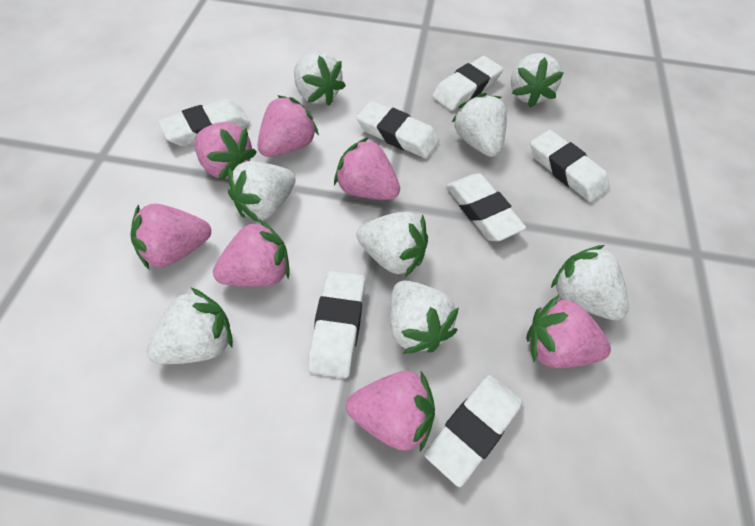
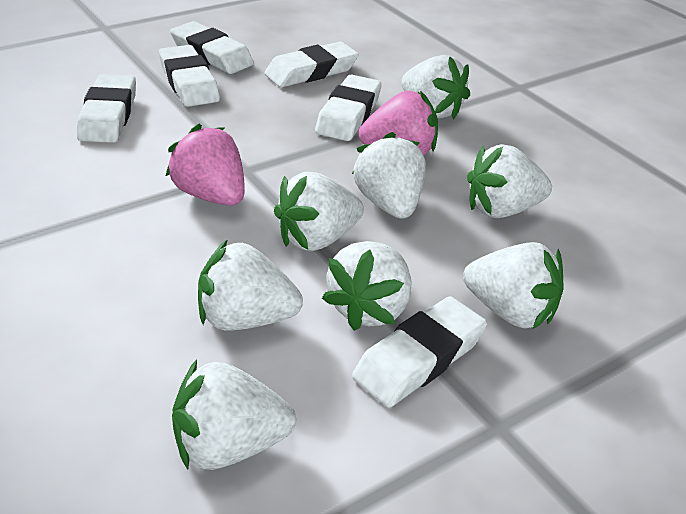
pink strawberry: 7 -> 2
white eraser: 7 -> 6

